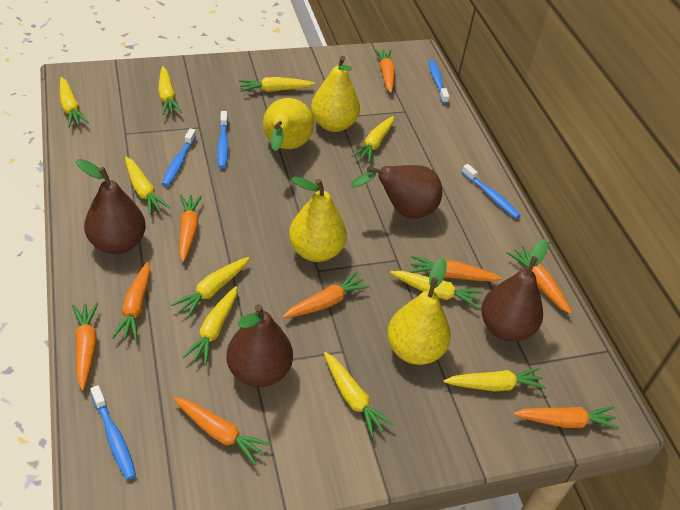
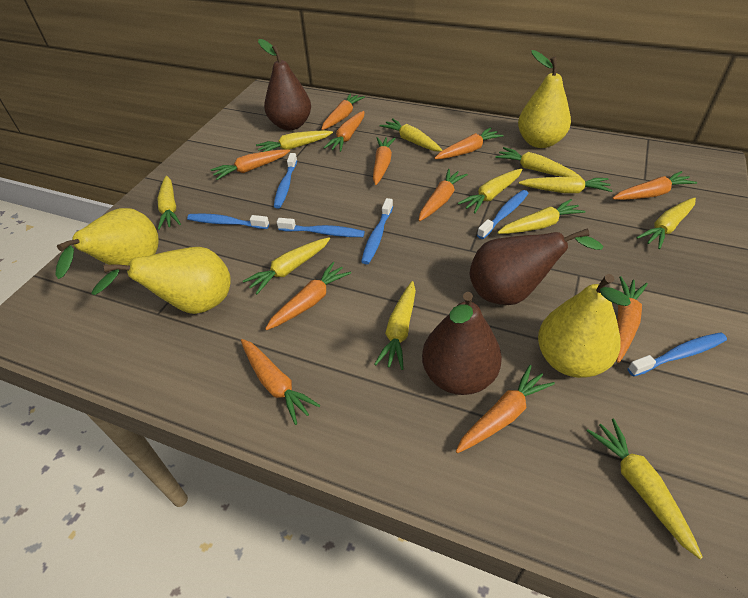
blue toothbrush: 5 -> 6
brown pear: 4 -> 3
orange carrot: 9 -> 11
yellow carrot: 10 -> 11

